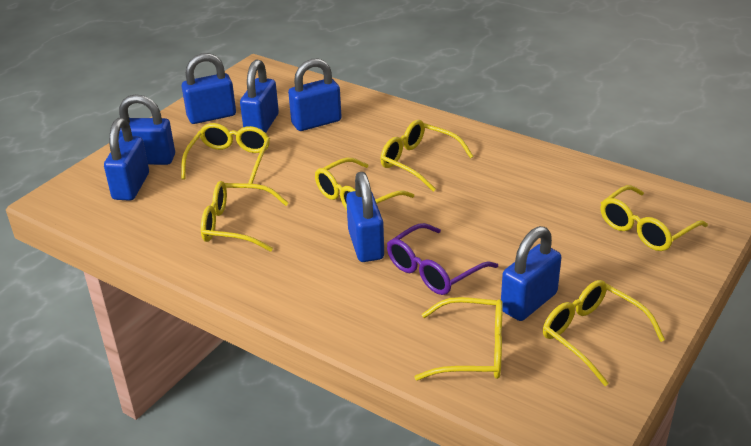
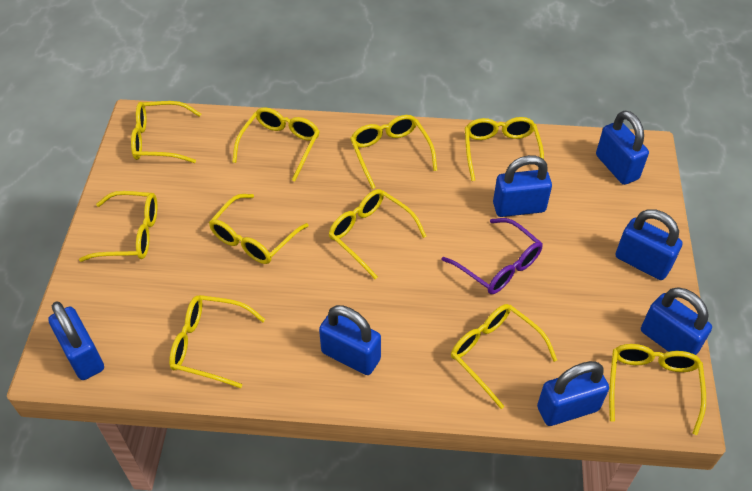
yellow glasses: 7 -> 10

